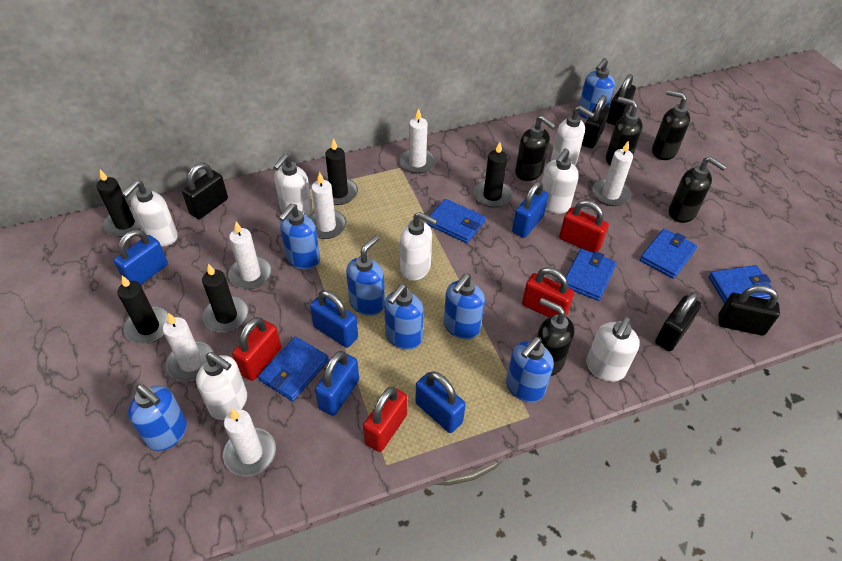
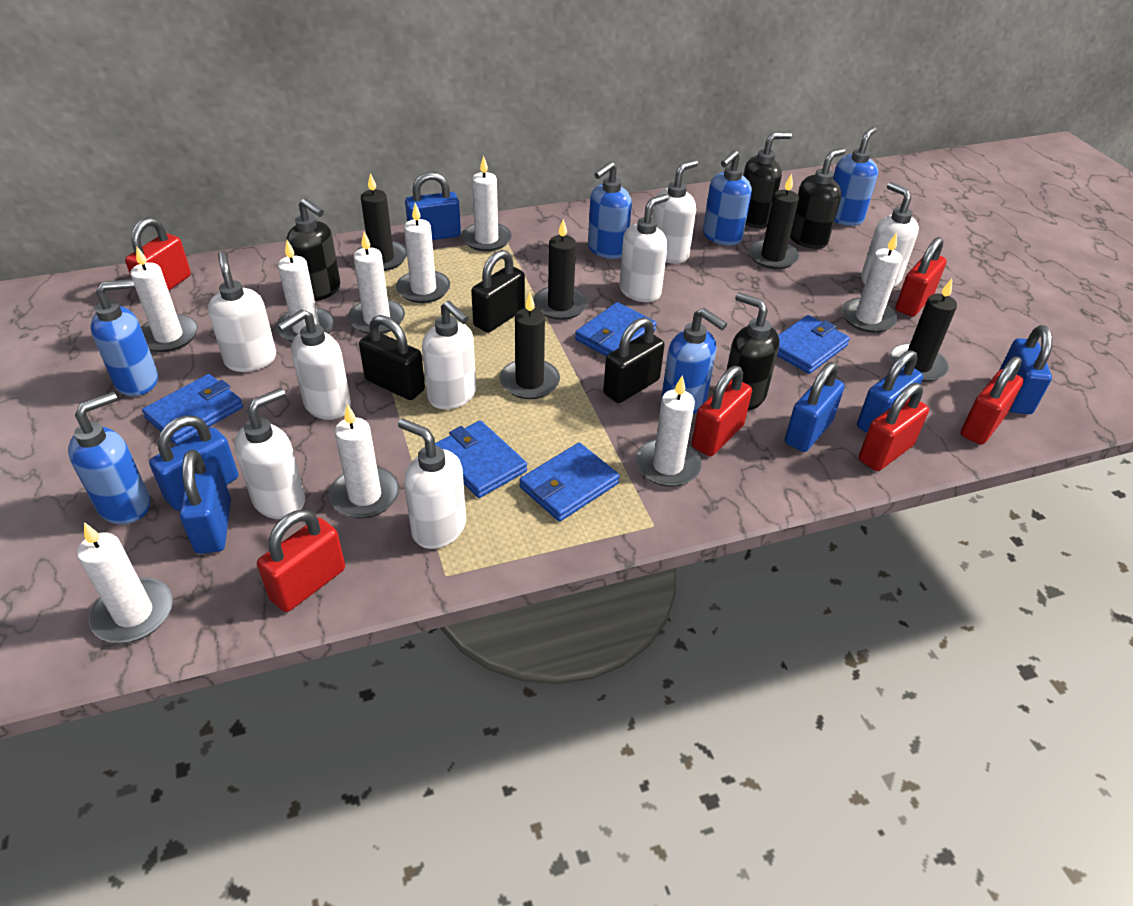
black padlock: 5 -> 3
black soap dispenser: 5 -> 4
blue padlock: 5 -> 6
blue soap dispenser: 7 -> 6
red padlock: 4 -> 6
white candle: 6 -> 9
white soap dispenser: 7 -> 8

